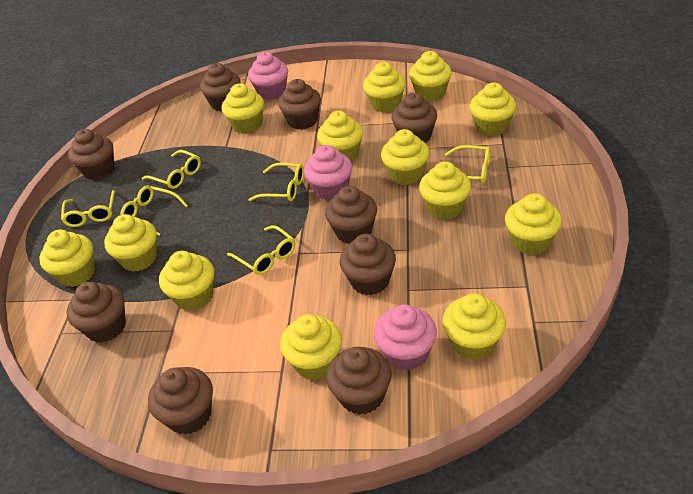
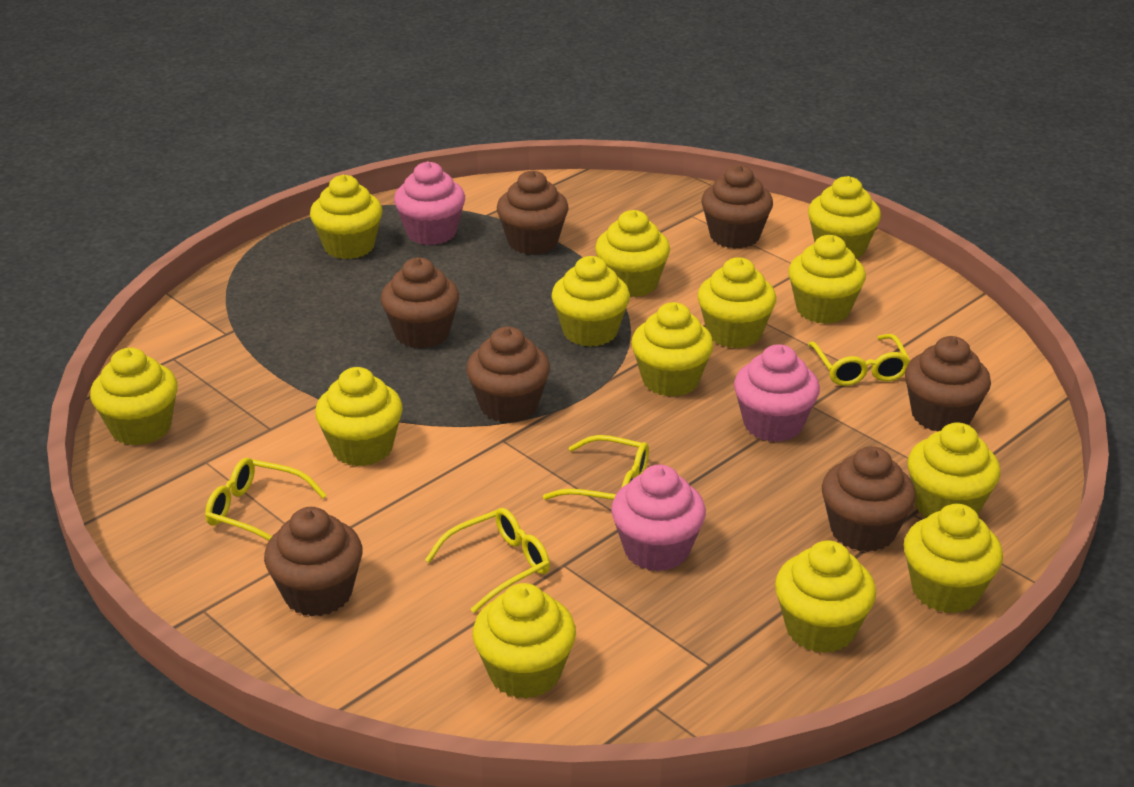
brown cupcake: 9 -> 7
yellow glasses: 6 -> 4

